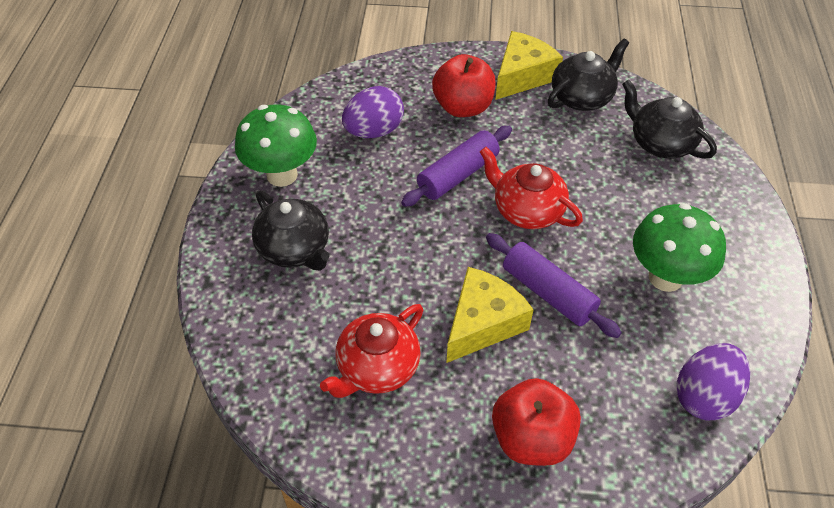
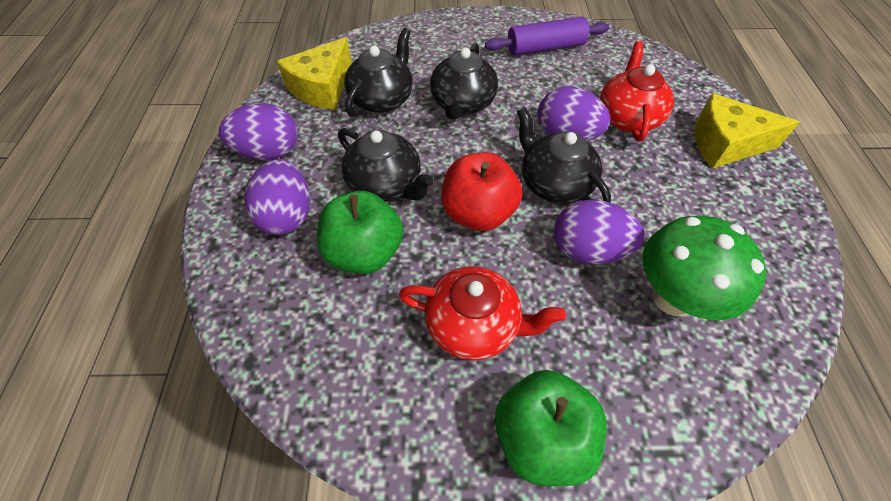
black teapot: 3 -> 4
green apple: 0 -> 2
green mushroom: 2 -> 1
purple egg: 2 -> 4
purple rolling pin: 2 -> 1
red apple: 2 -> 1

